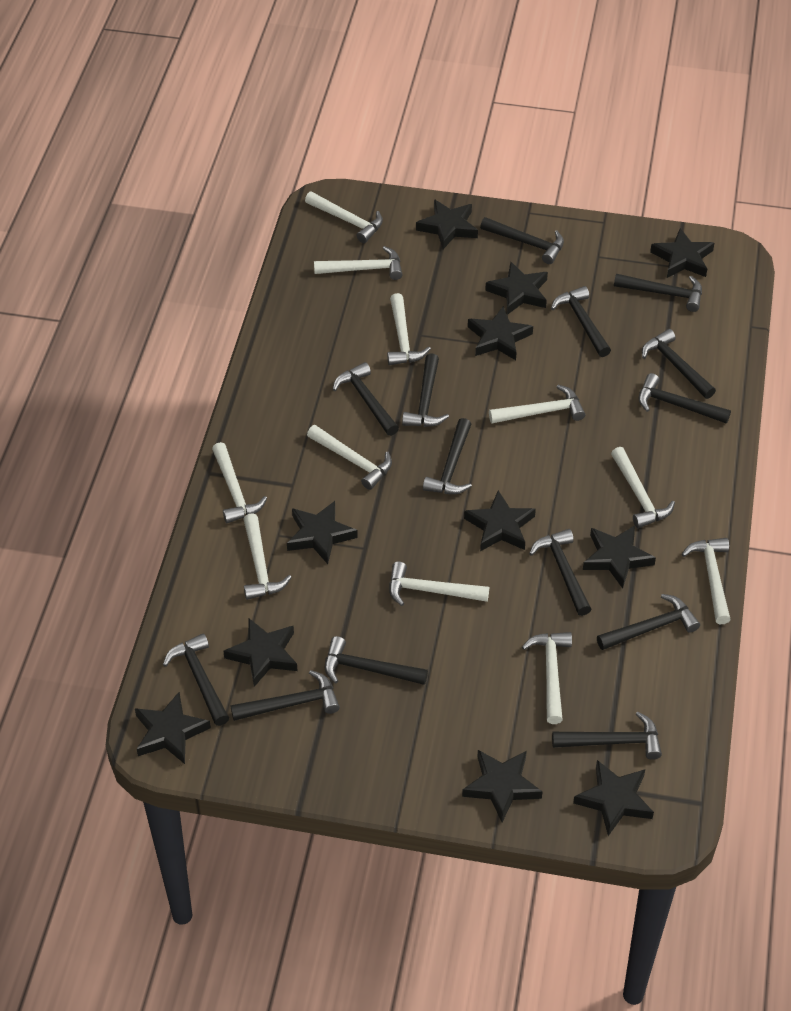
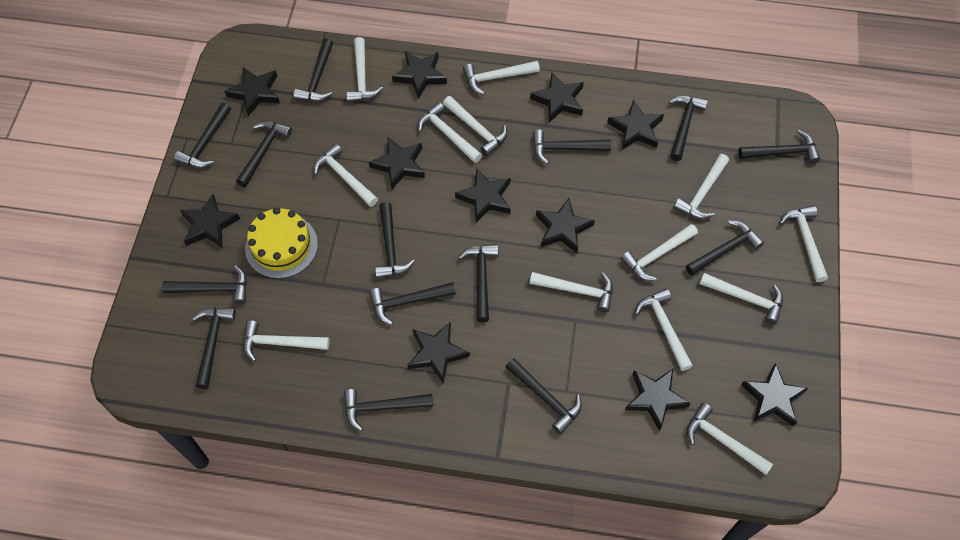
white hammer: 11 -> 13
yellow cake: 0 -> 1

